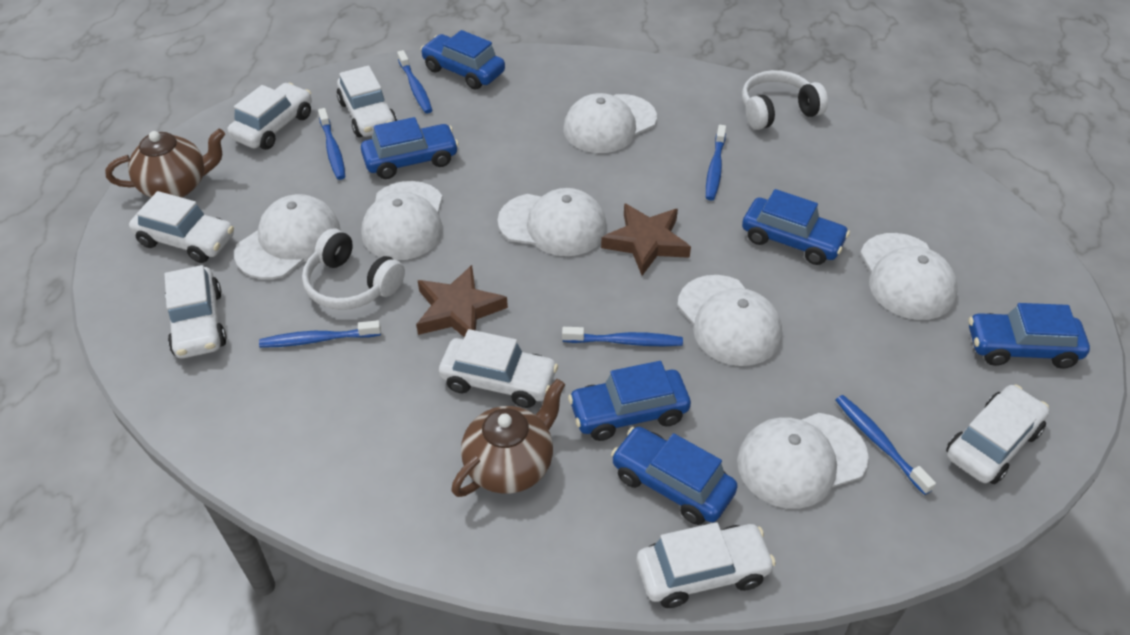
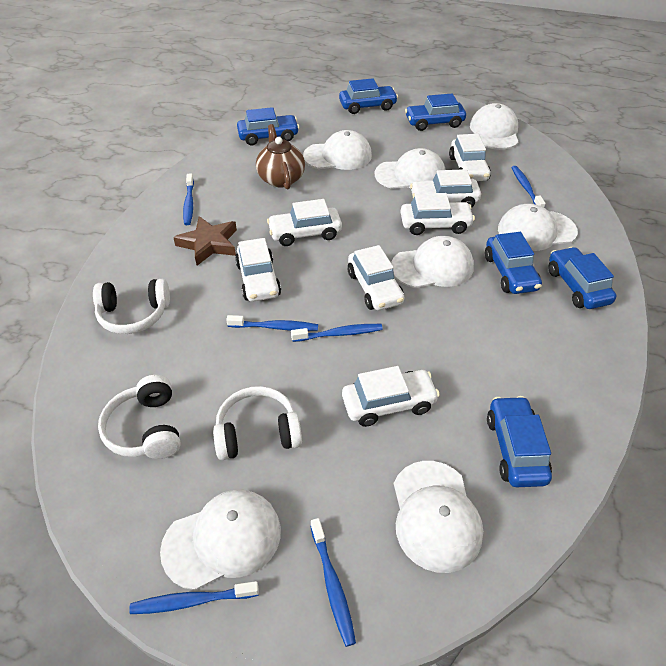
brown star: 2 -> 1
brown teapot: 2 -> 1
white headphones: 2 -> 3

